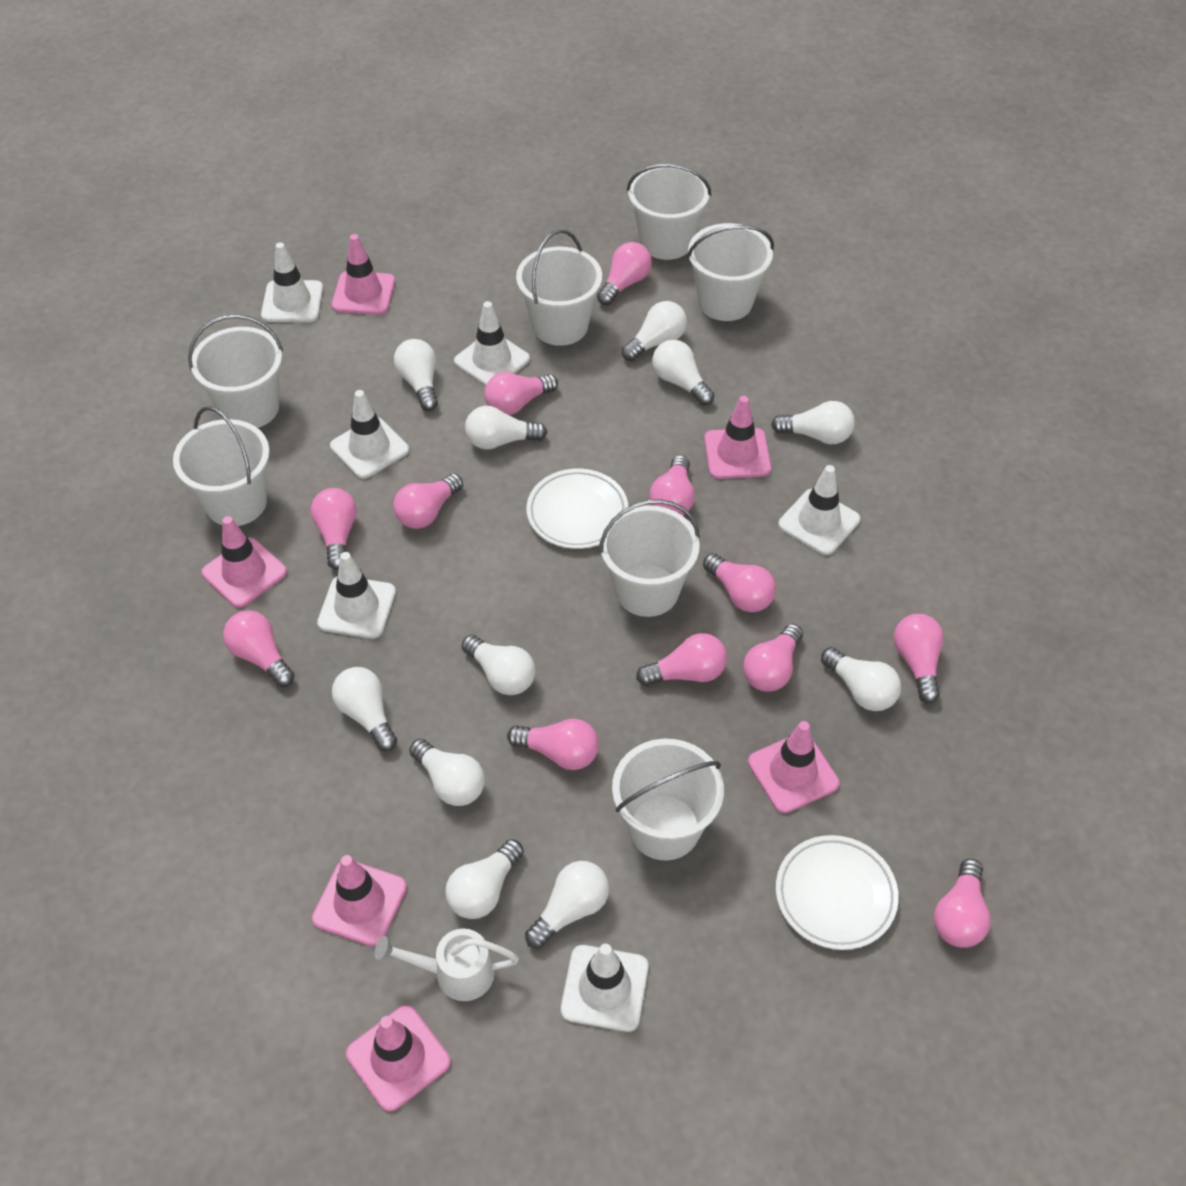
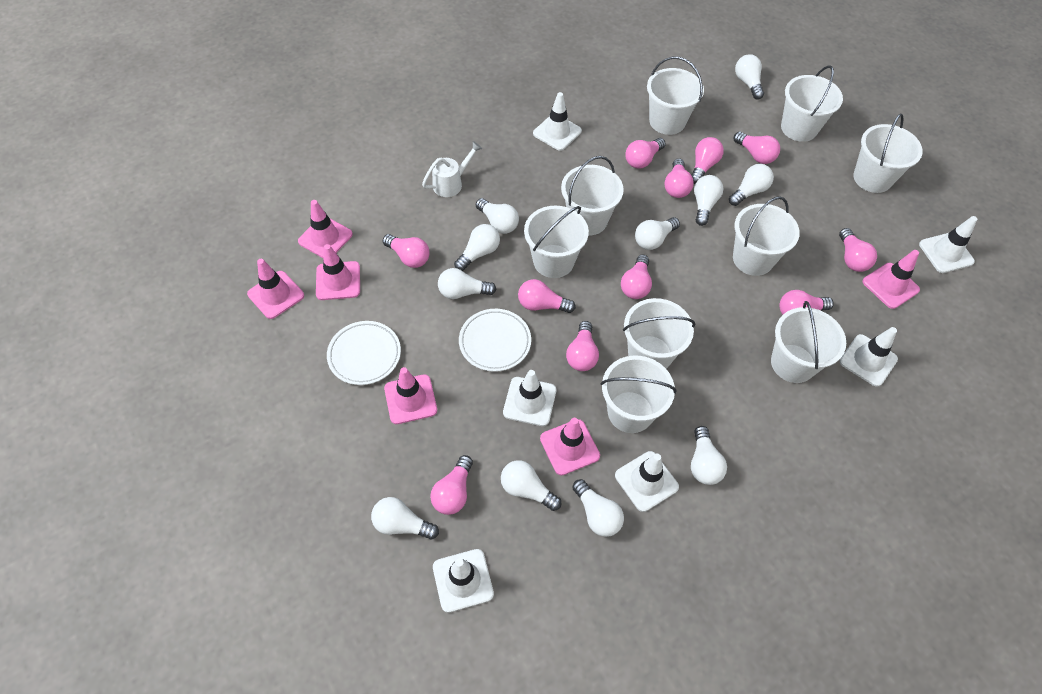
pink light bulb: 12 -> 11
white bucket: 7 -> 9

